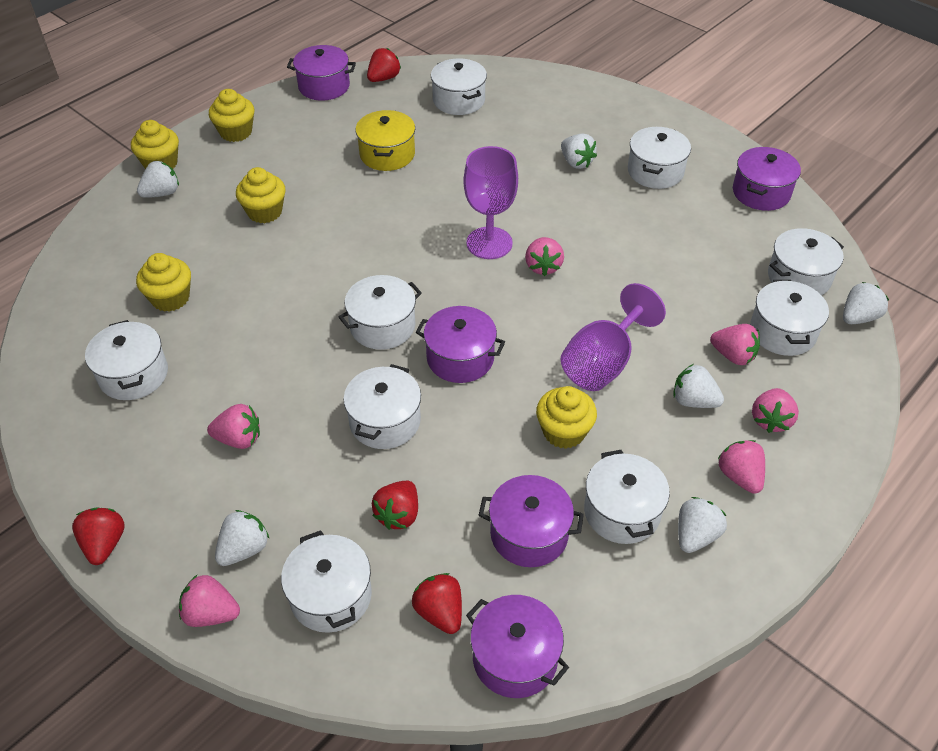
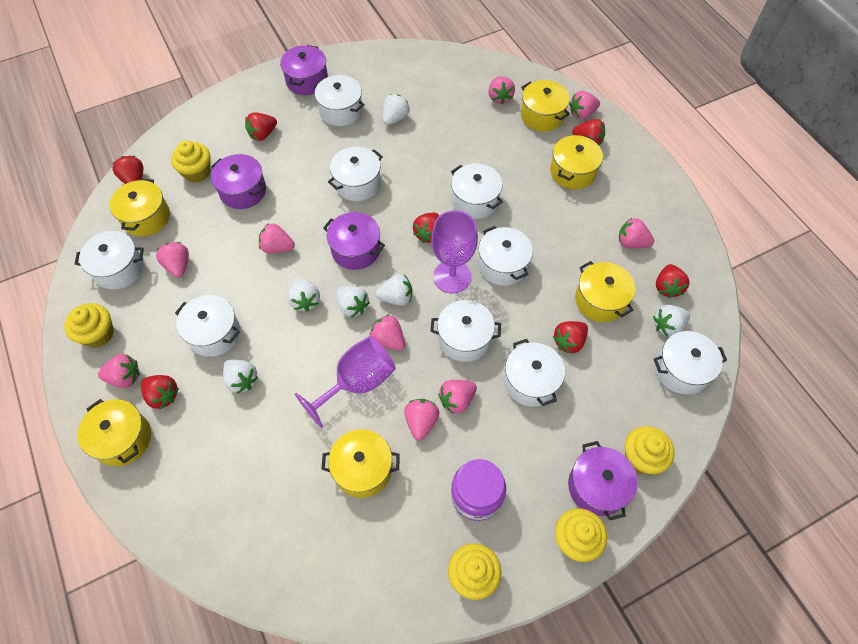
pink strawberry: 6 -> 9
purple jar: 0 -> 1
purple pot: 5 -> 4
red strawberry: 4 -> 7
yellow pot: 1 -> 6

